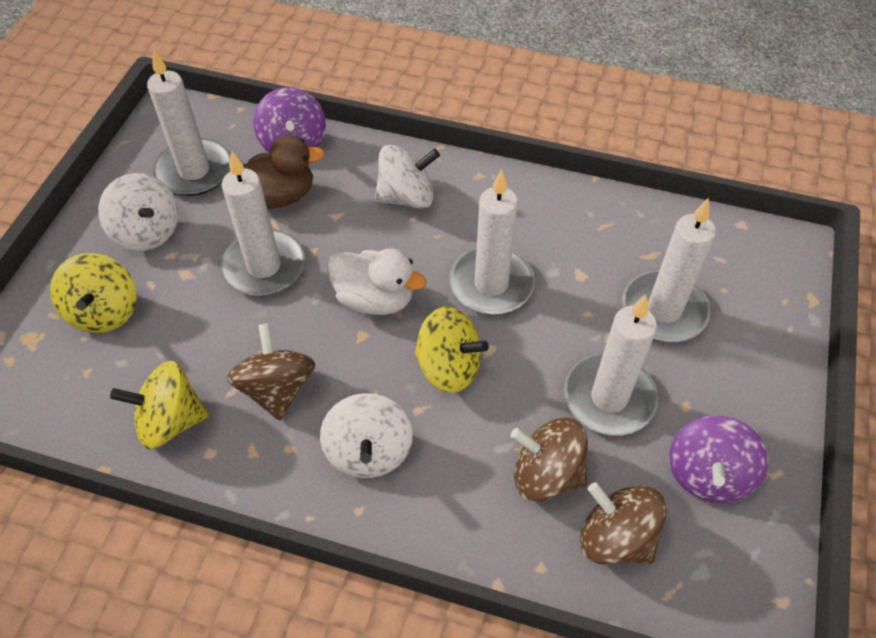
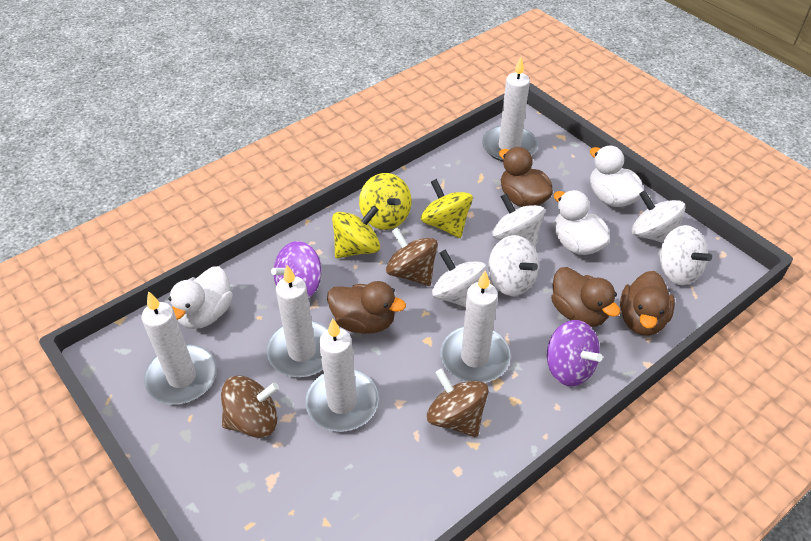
brown duck: 1 -> 4
white duck: 1 -> 3
white spinning top: 3 -> 5

